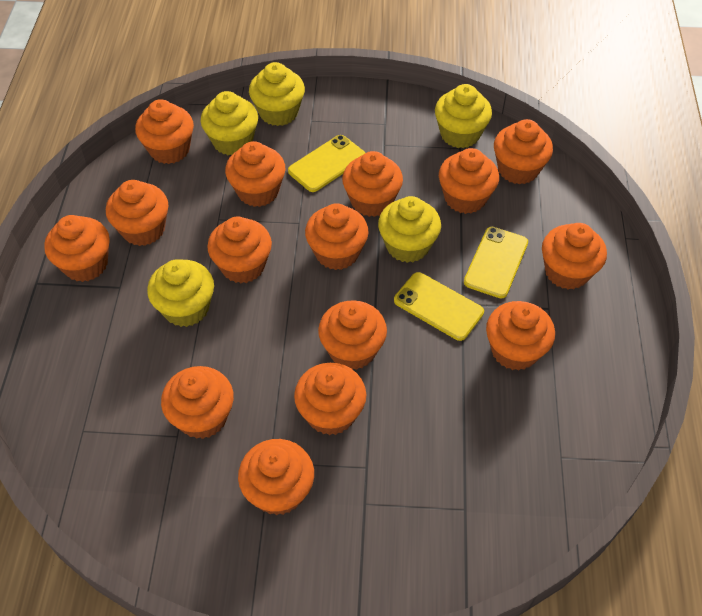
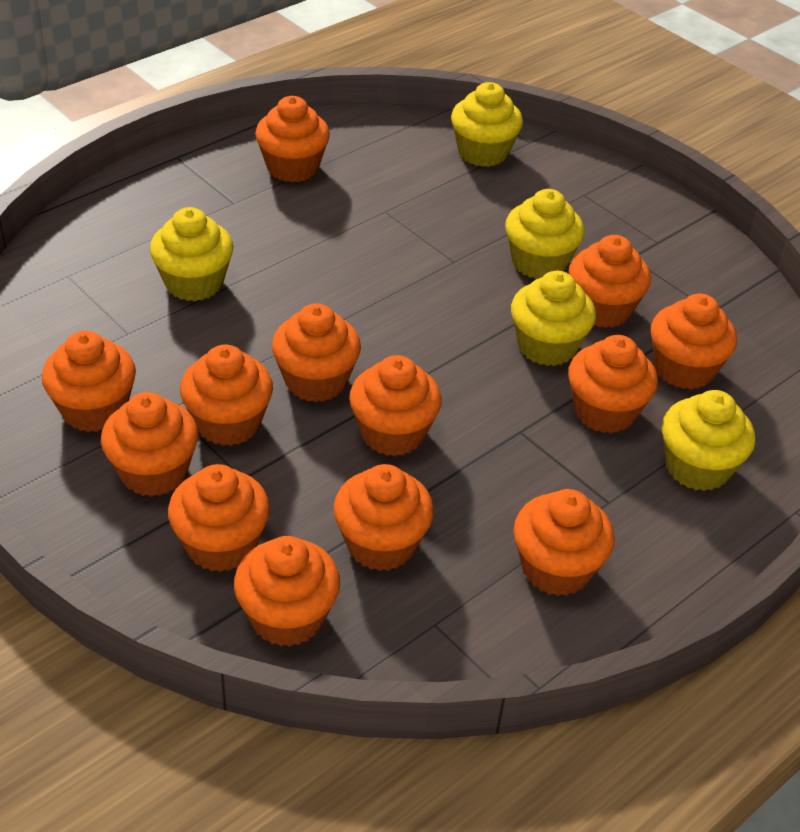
orange cupcake: 15 -> 13
yellow phone: 3 -> 0

